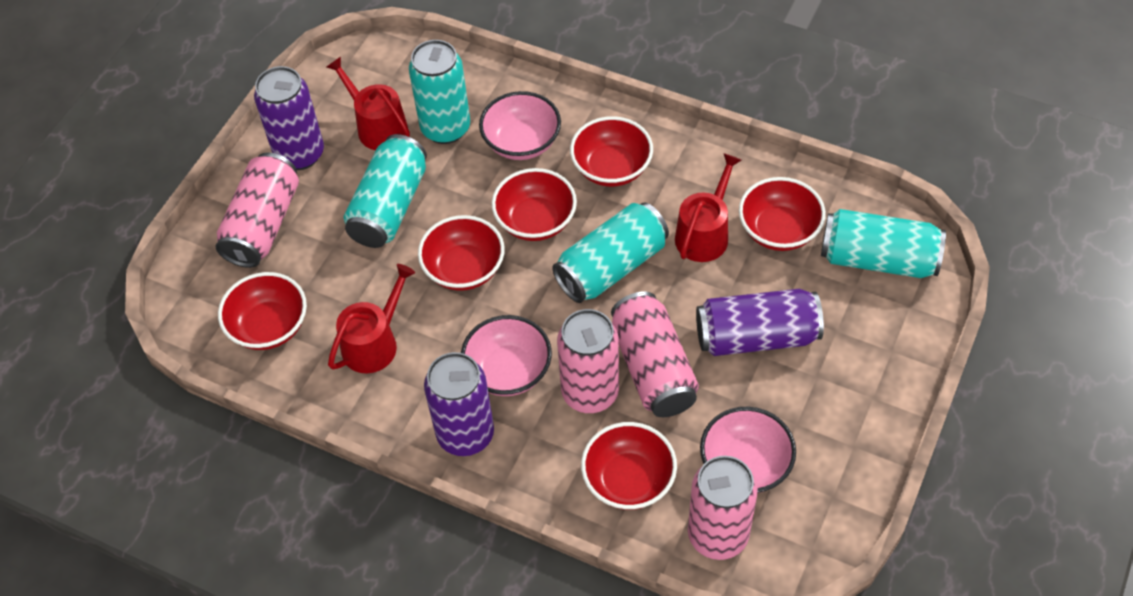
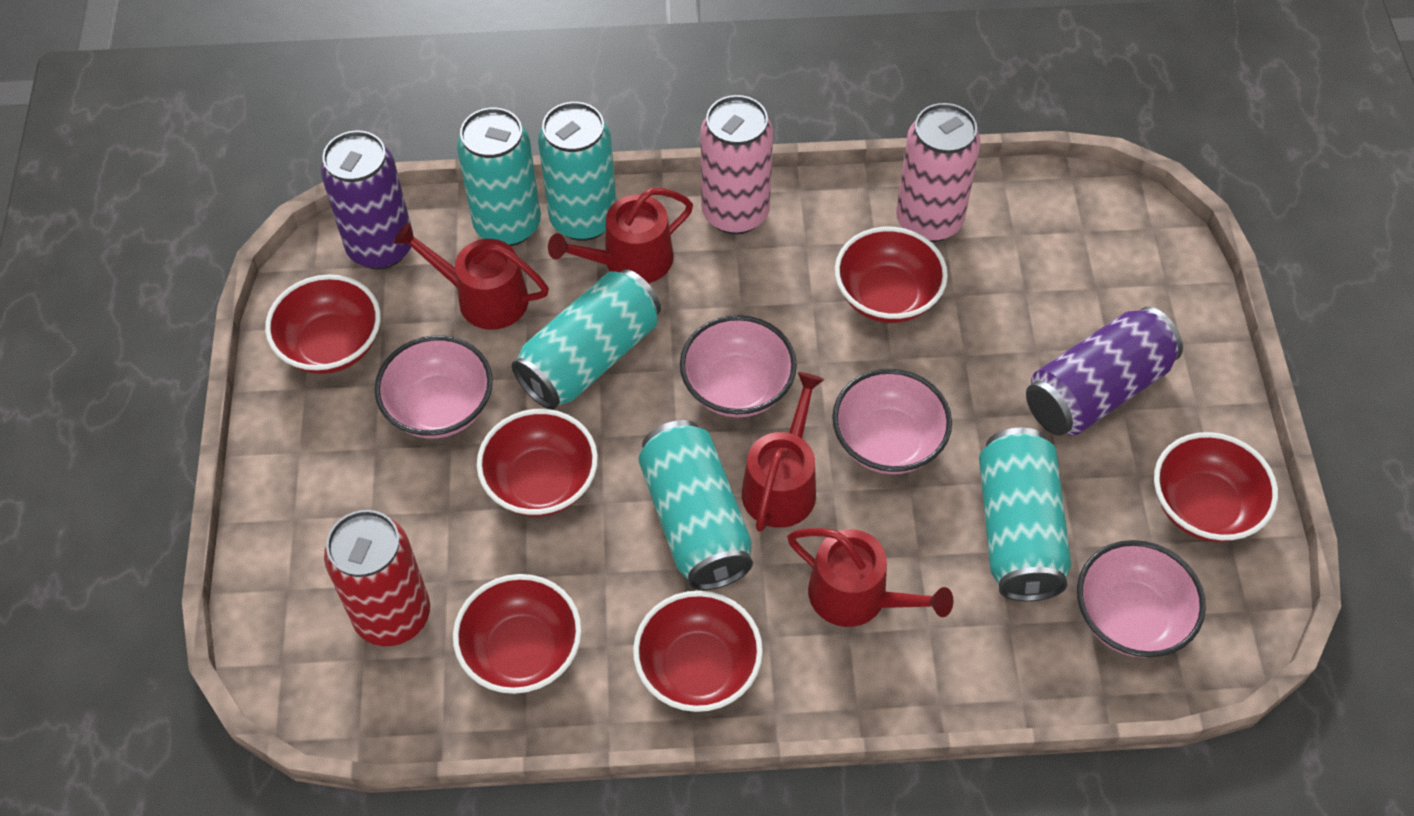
pink bowl: 3 -> 4
pink can: 4 -> 2
purple can: 3 -> 2
red can: 0 -> 1
red watering can: 3 -> 4
turquoise can: 4 -> 5

